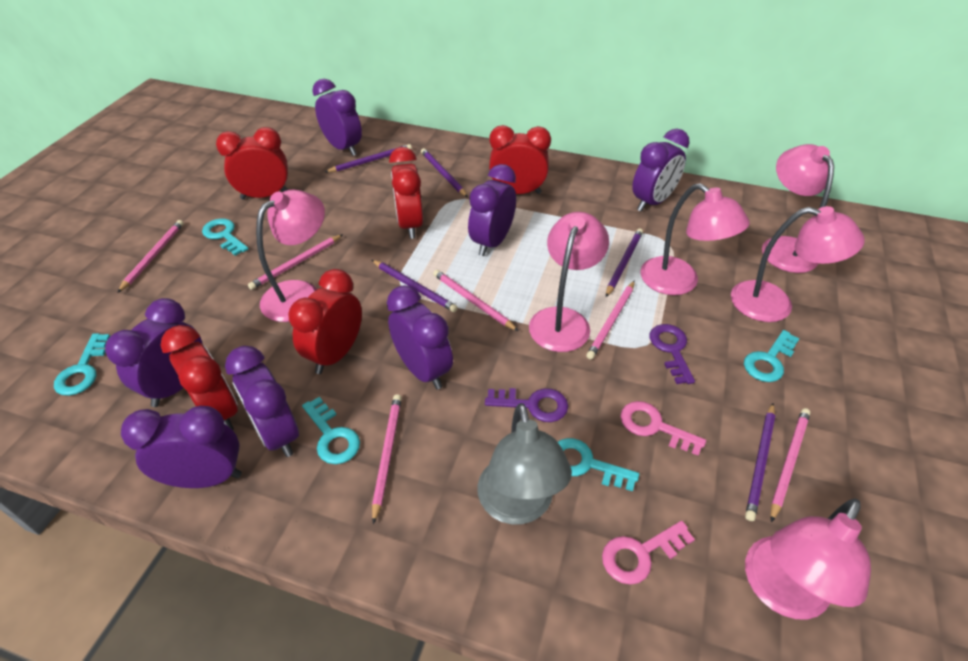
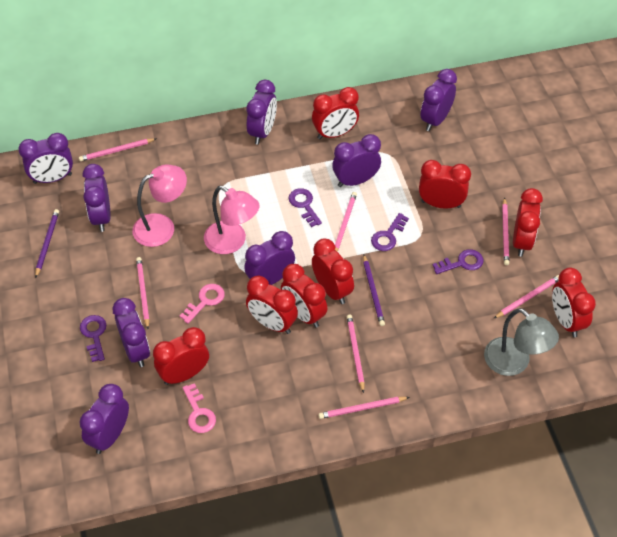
pink lamp: 6 -> 2
pink pencil: 6 -> 7
purple clock: 7 -> 8
purple key: 2 -> 4
purple pencil: 5 -> 2
red clock: 5 -> 8
turquoise key: 5 -> 0

